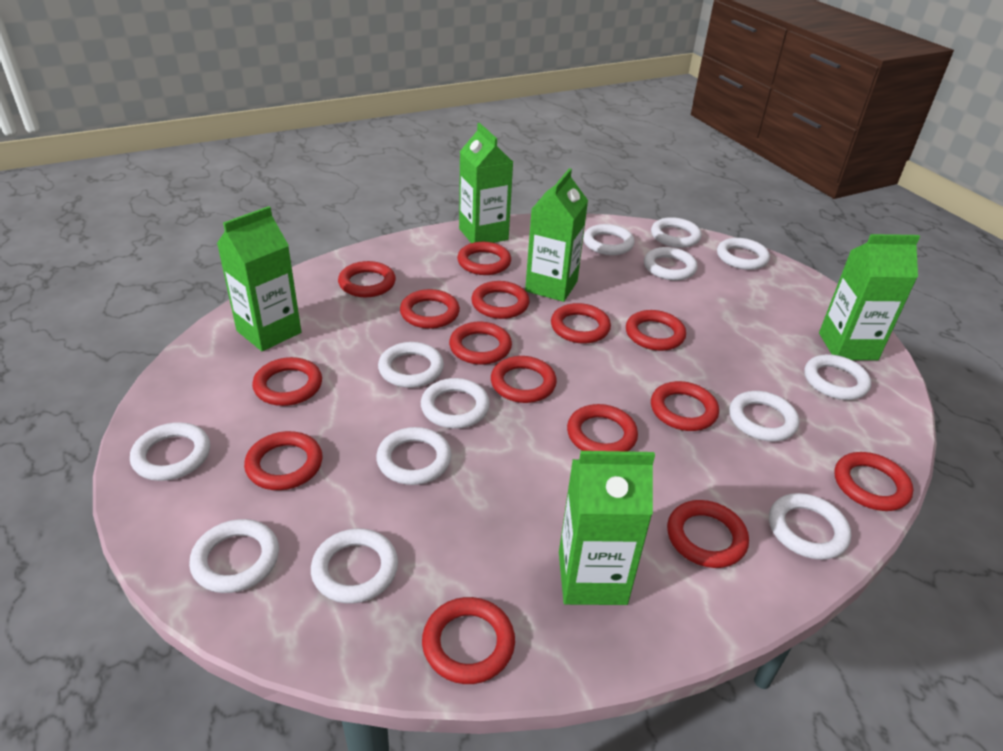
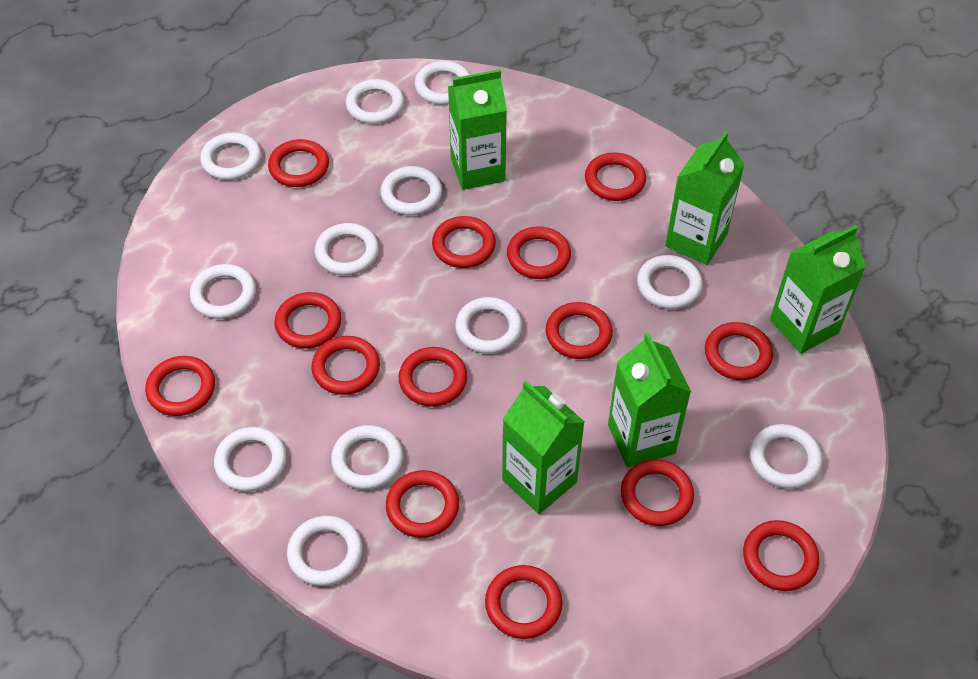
red ring: 15 -> 14
white ring: 13 -> 12

